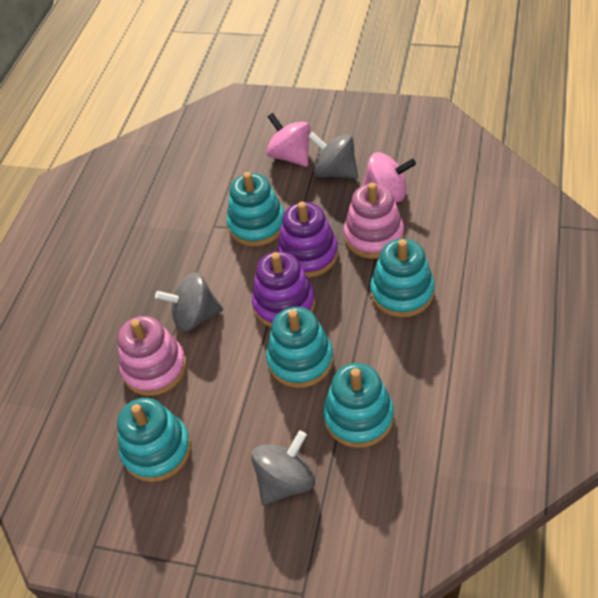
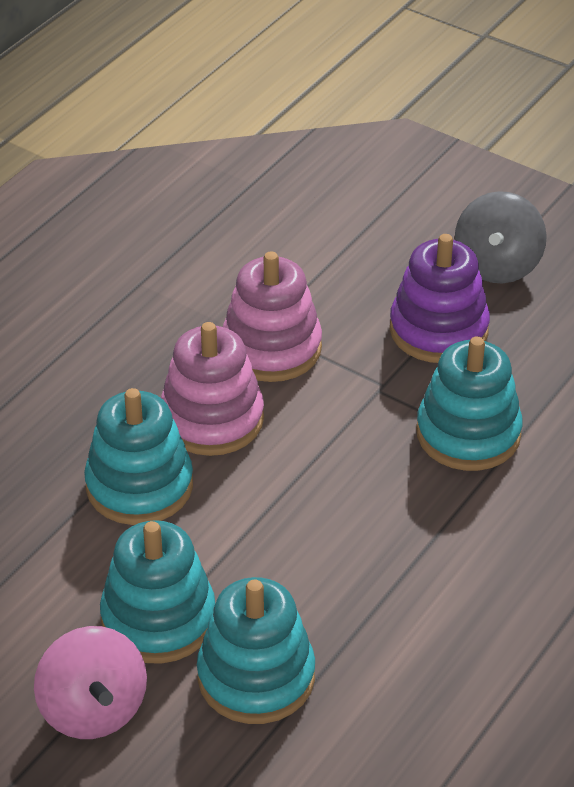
grey spinning top: 3 -> 1
pink spinning top: 2 -> 1
purple stacking toy: 2 -> 1
turquoise stacking toy: 5 -> 4

